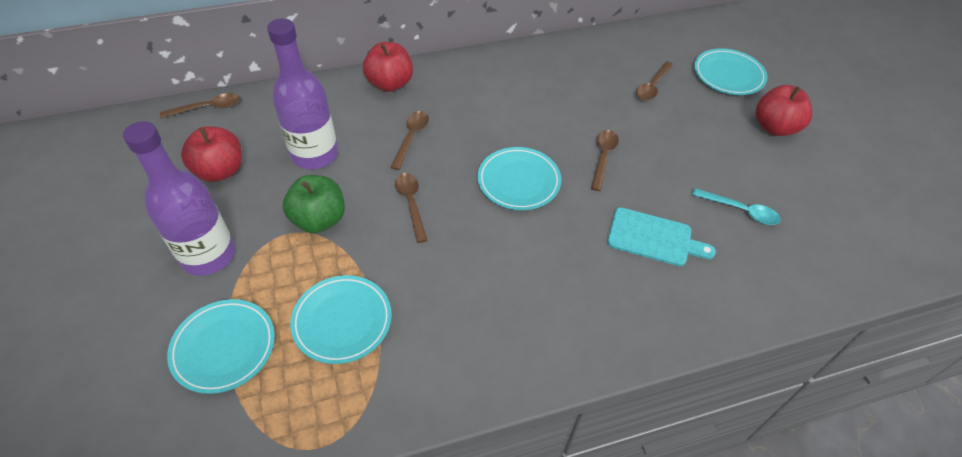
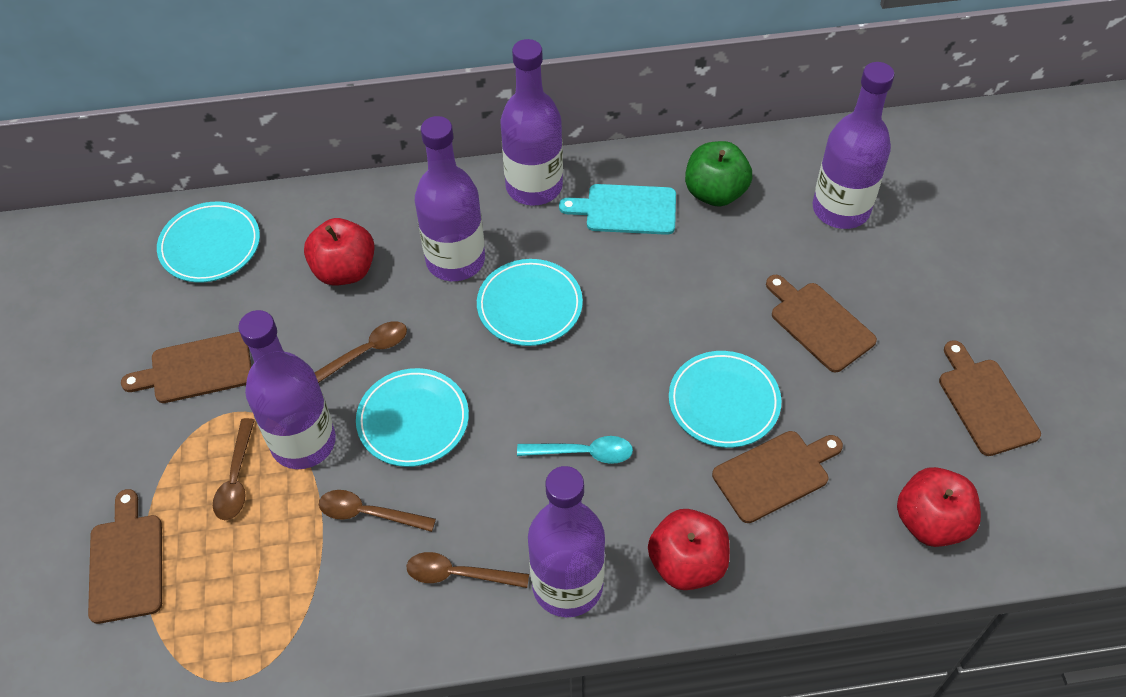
brown cutting board: 0 -> 5
brown spoon: 5 -> 4
purple bottle: 2 -> 5

